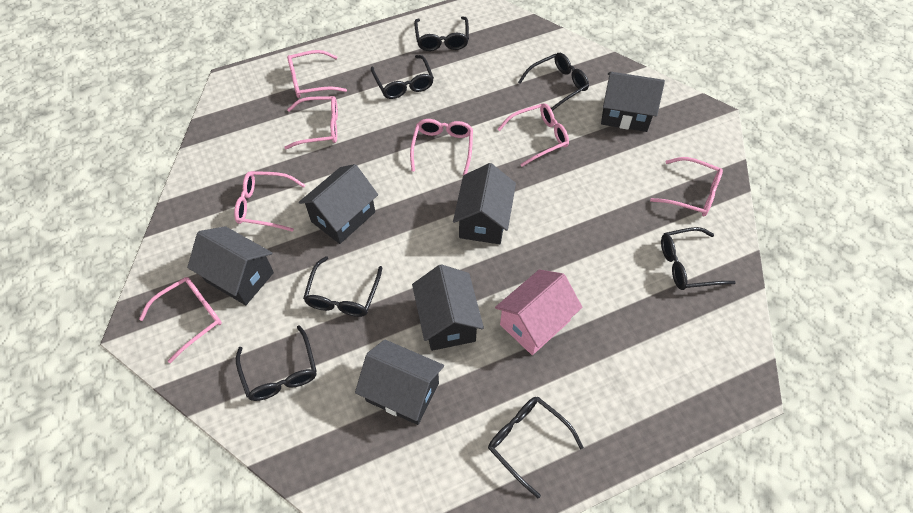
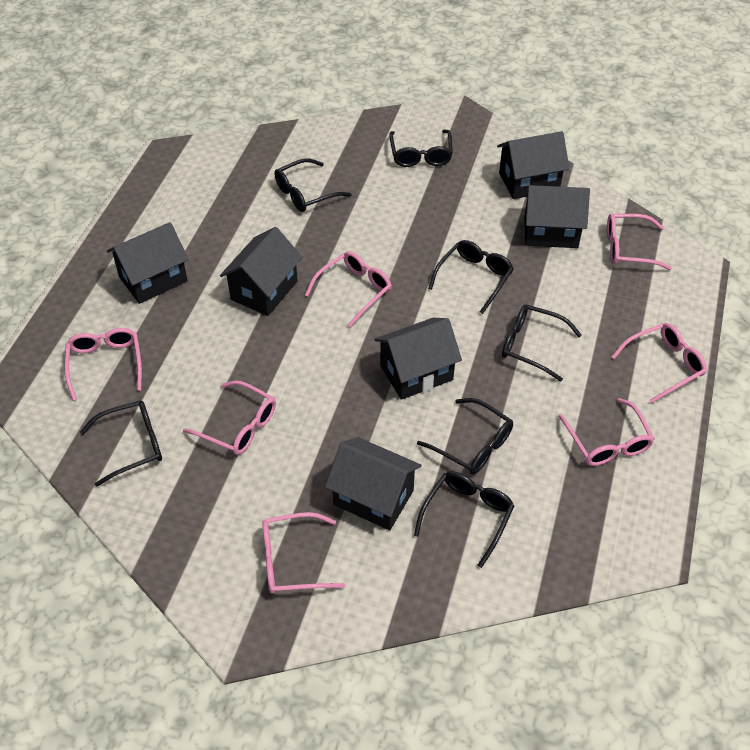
pink house: 1 -> 0

